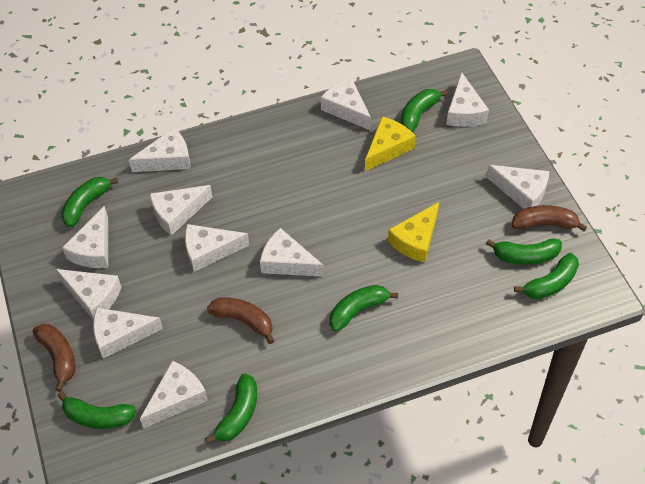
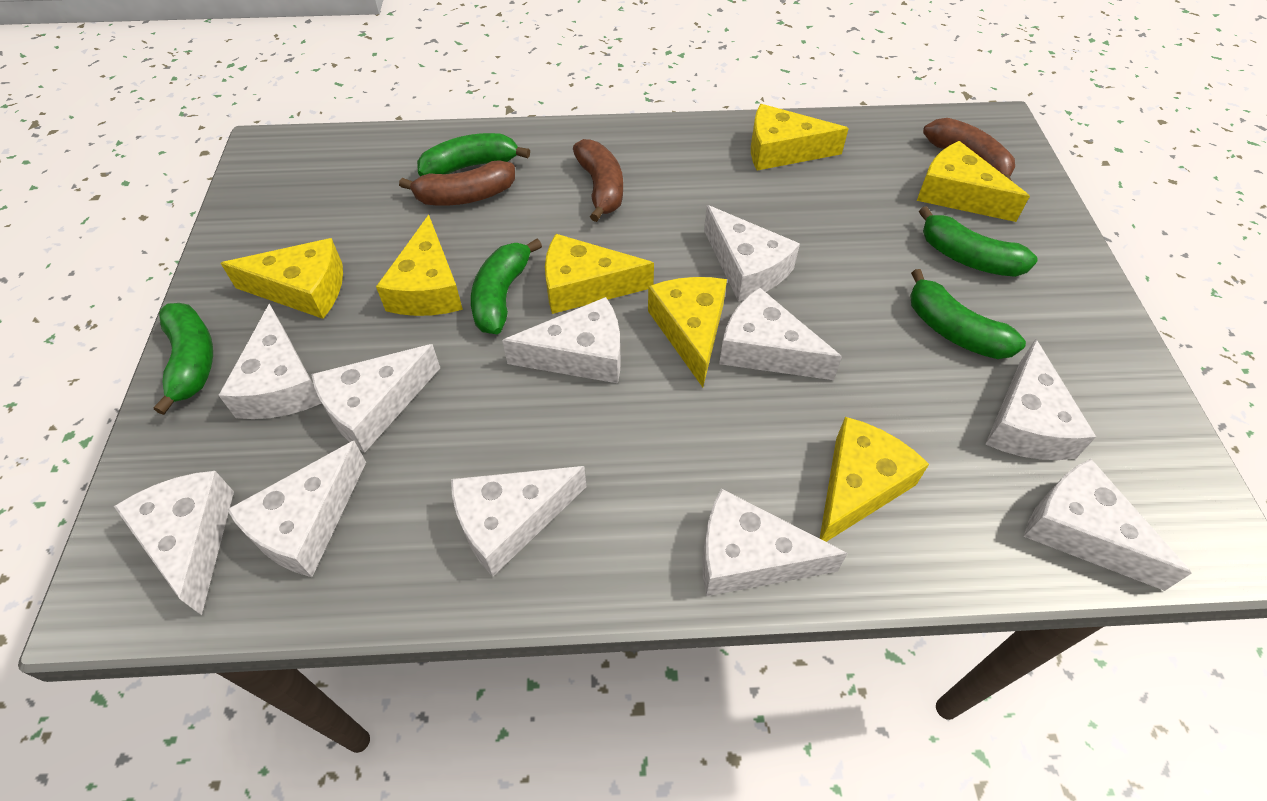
green banana: 7 -> 5
yellow cheese: 2 -> 7

